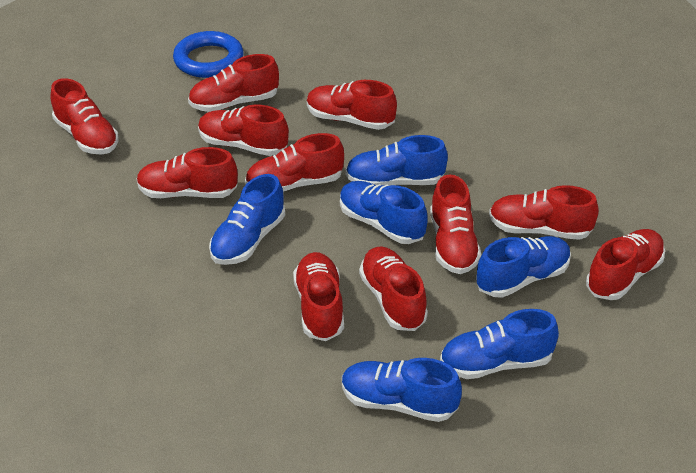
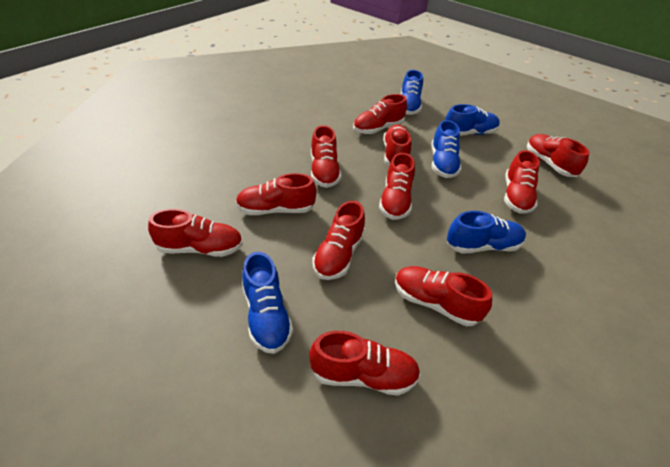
blue ring: 1 -> 0
blue shoe: 6 -> 5

